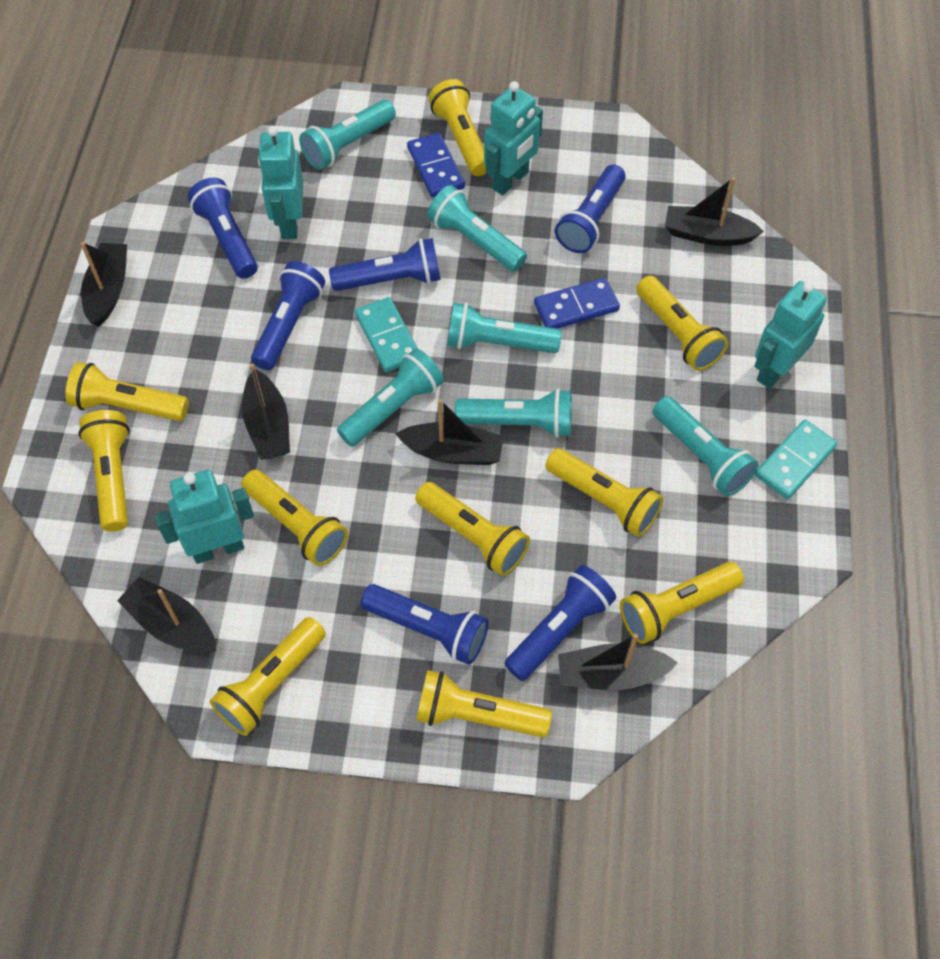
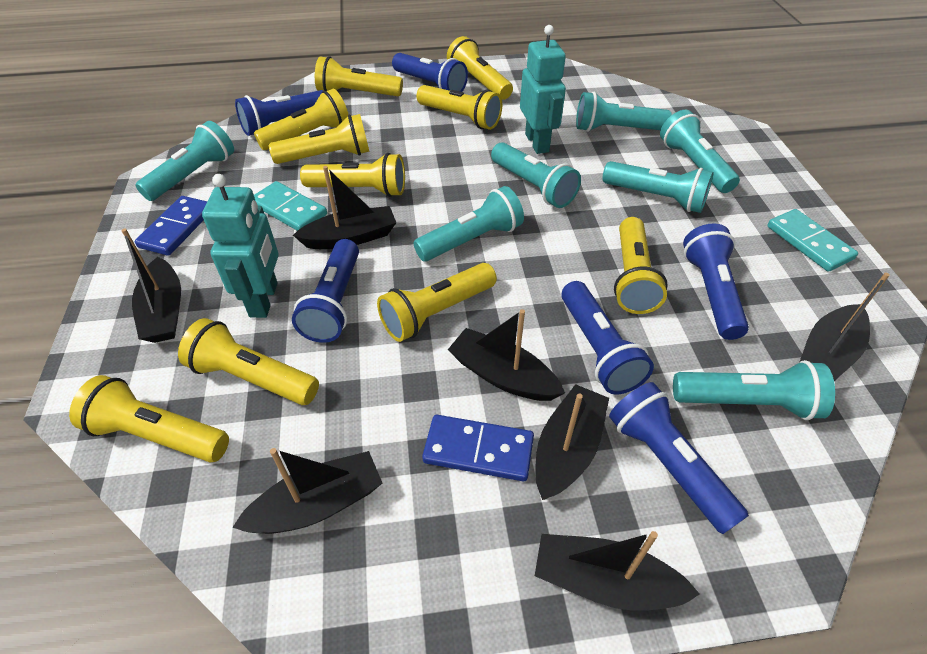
black boat: 6 -> 7
turquoise flashlight: 6 -> 7
turquoise robot: 4 -> 2

